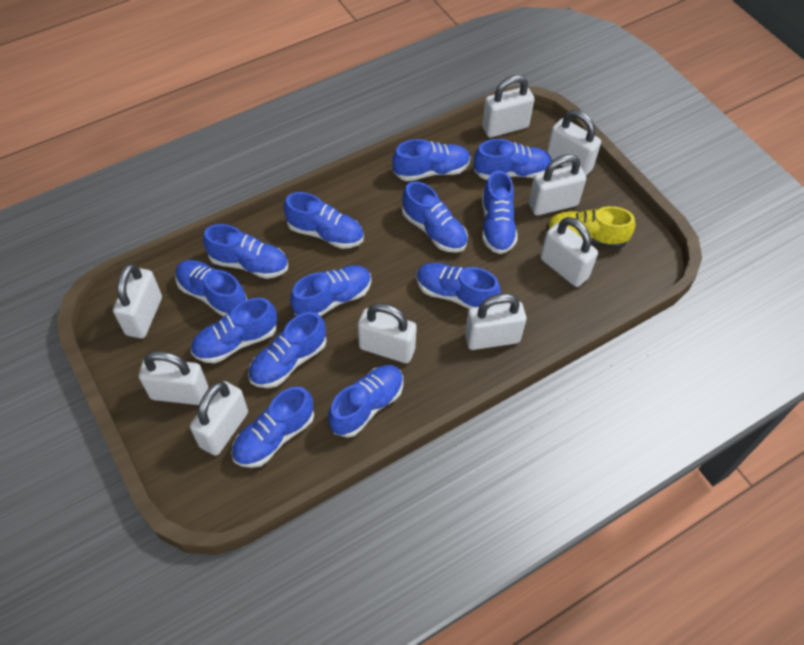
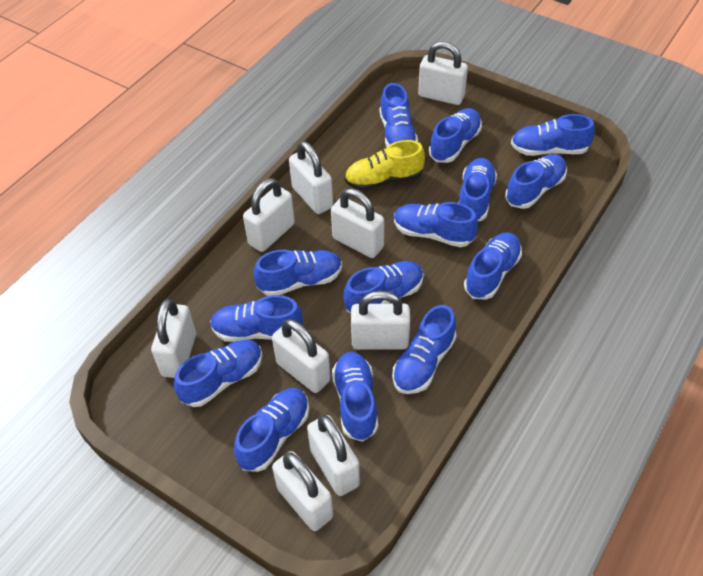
blue shoe: 13 -> 14

